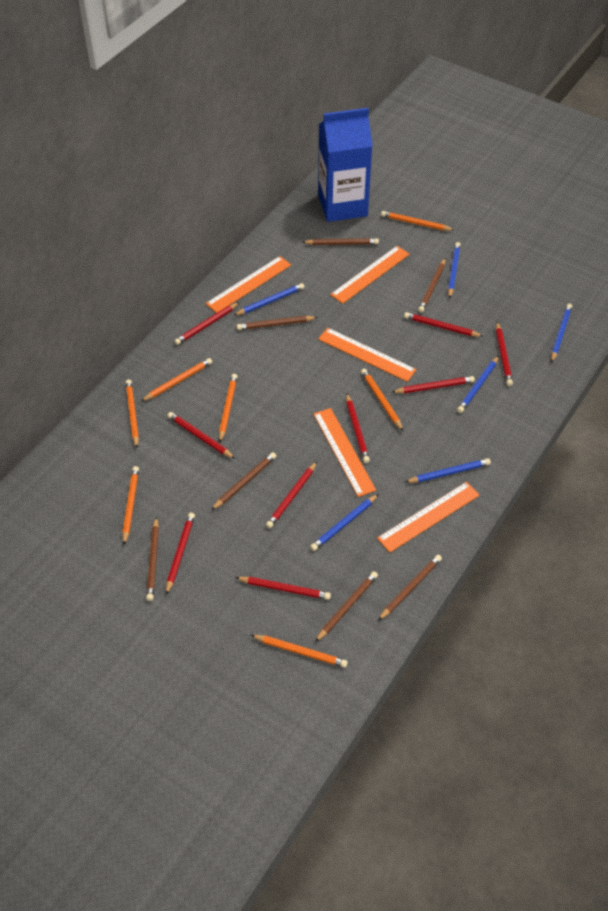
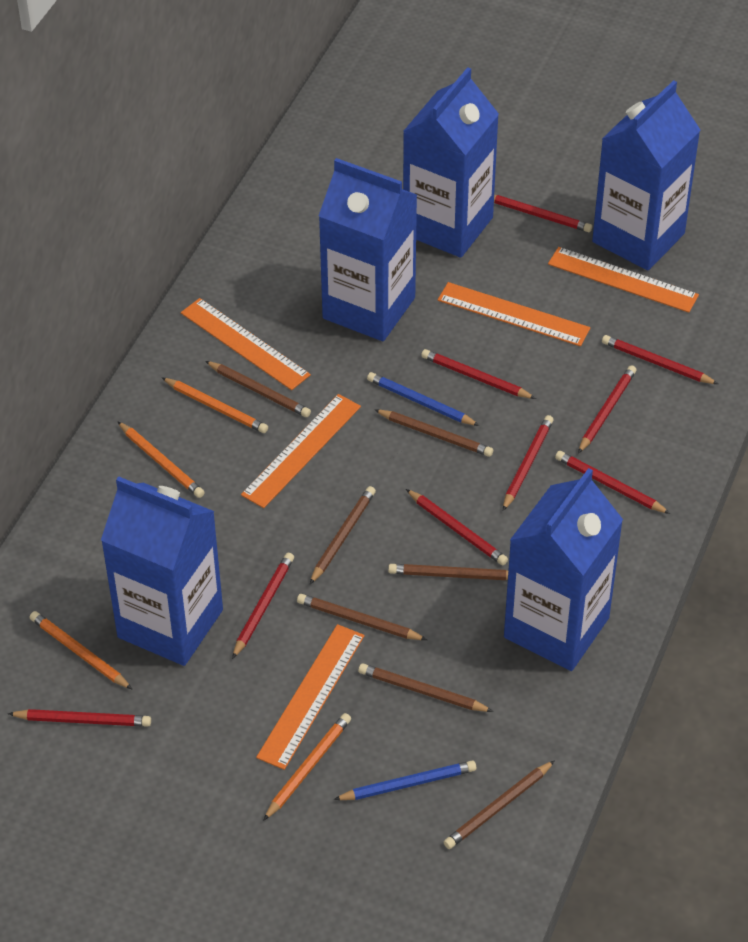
blue carton: 1 -> 5
blue pencil: 6 -> 2
orange pencil: 7 -> 4

